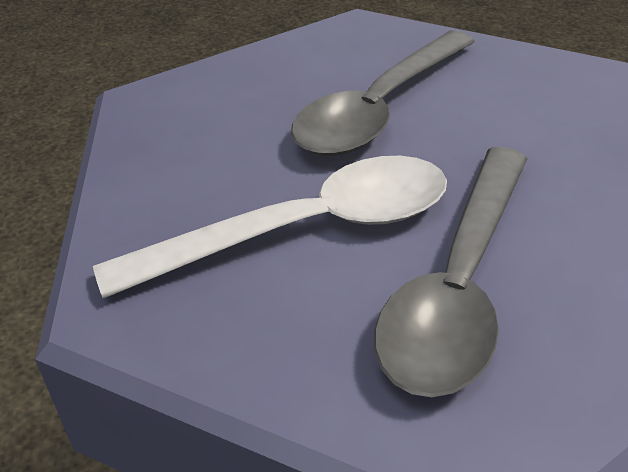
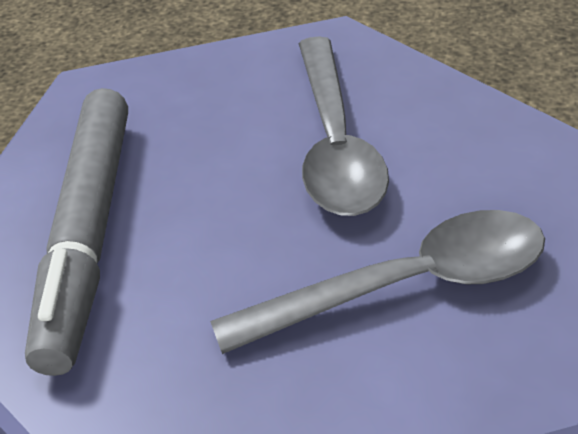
grey marker: 0 -> 1
white spoon: 1 -> 0

